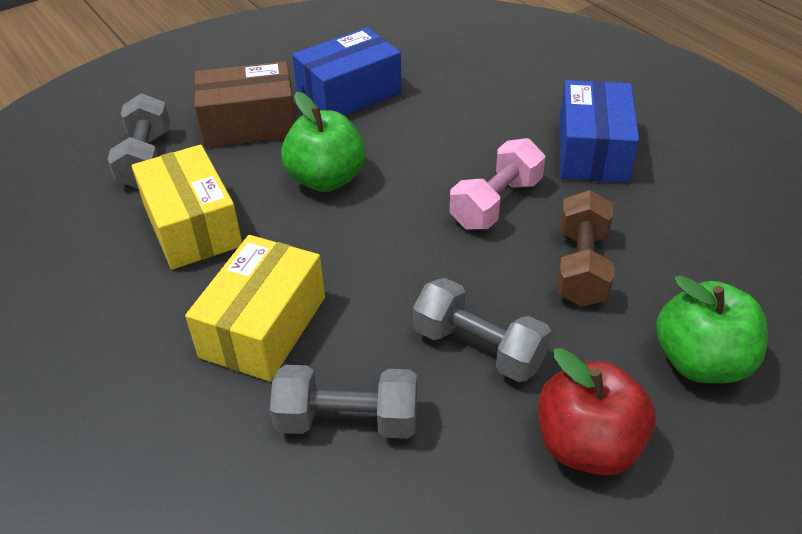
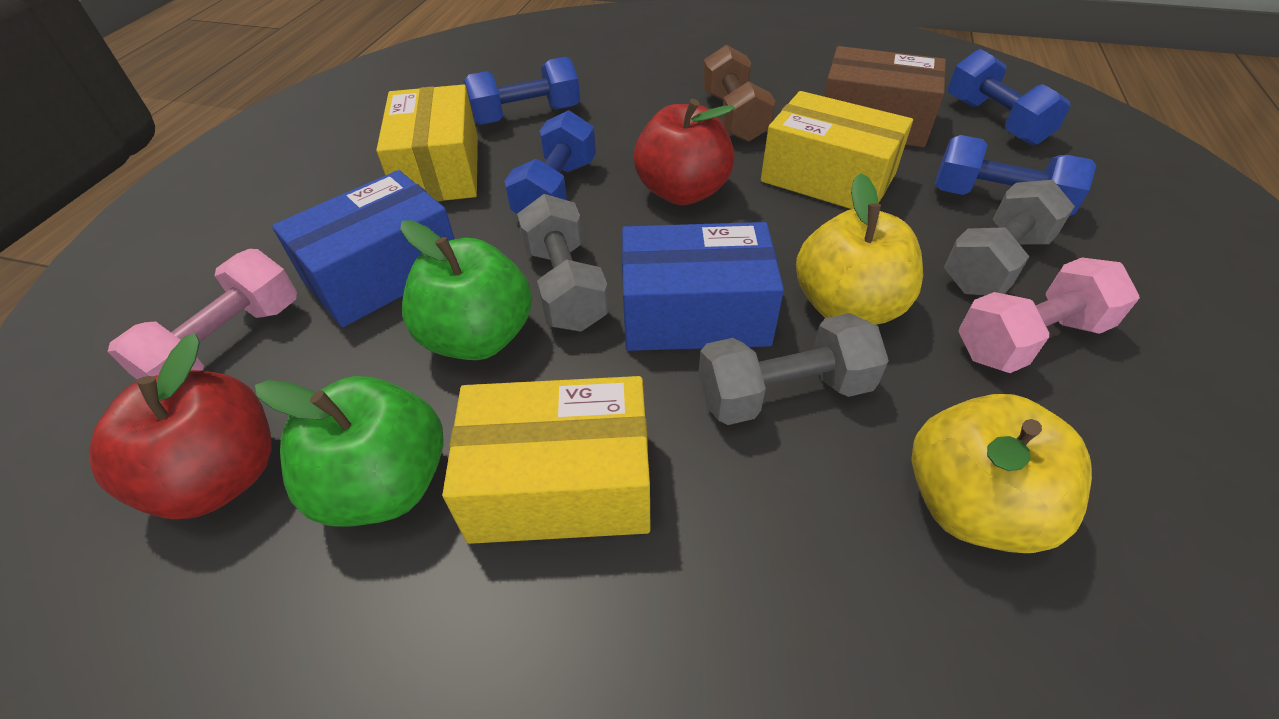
blue dumbbell: 0 -> 4
pink dumbbell: 1 -> 2
red apple: 1 -> 2
yellow apple: 0 -> 2
yellow box: 2 -> 3

